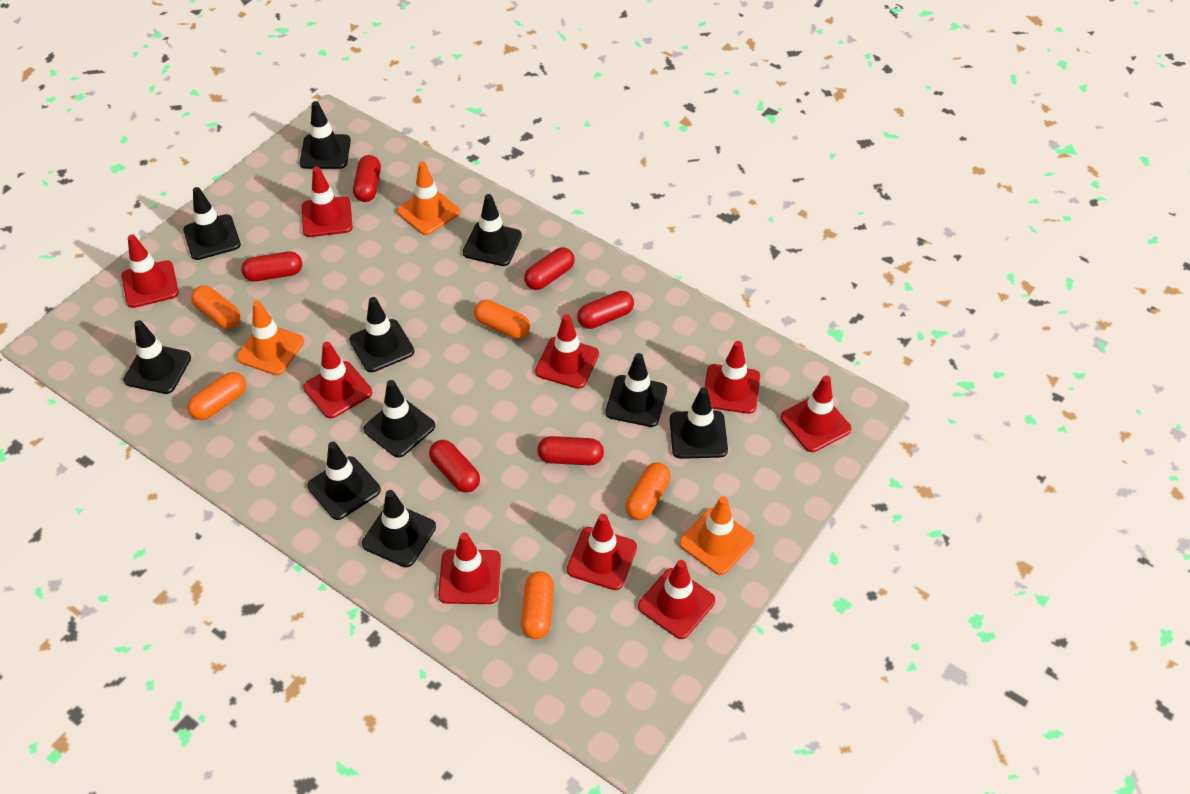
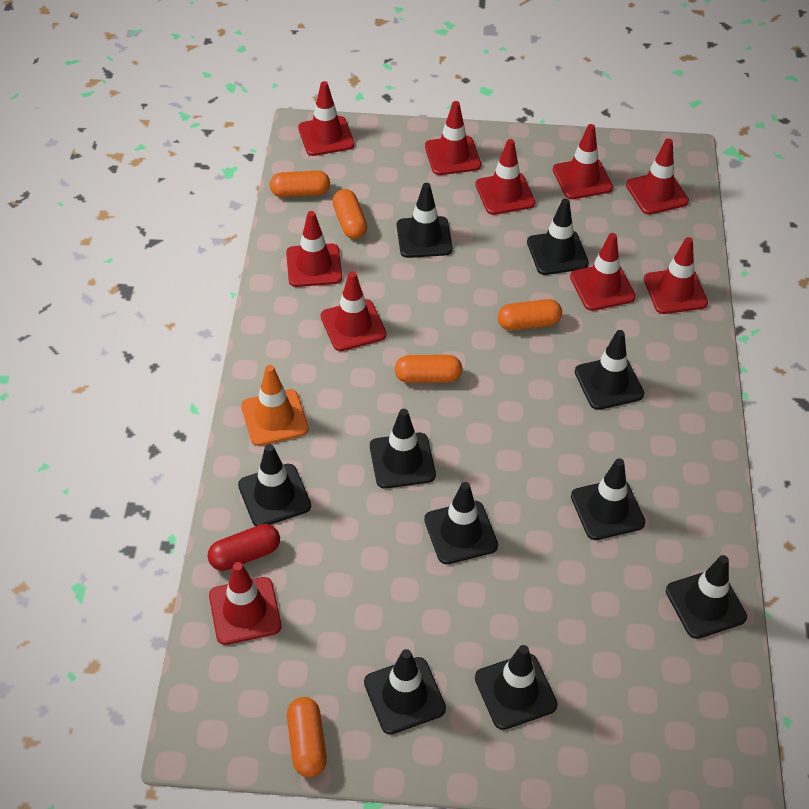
orange traffic cone: 3 -> 1
red capsule: 6 -> 1
red traffic cone: 9 -> 10

